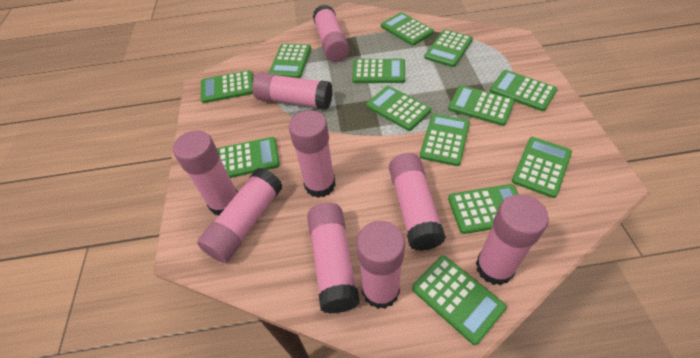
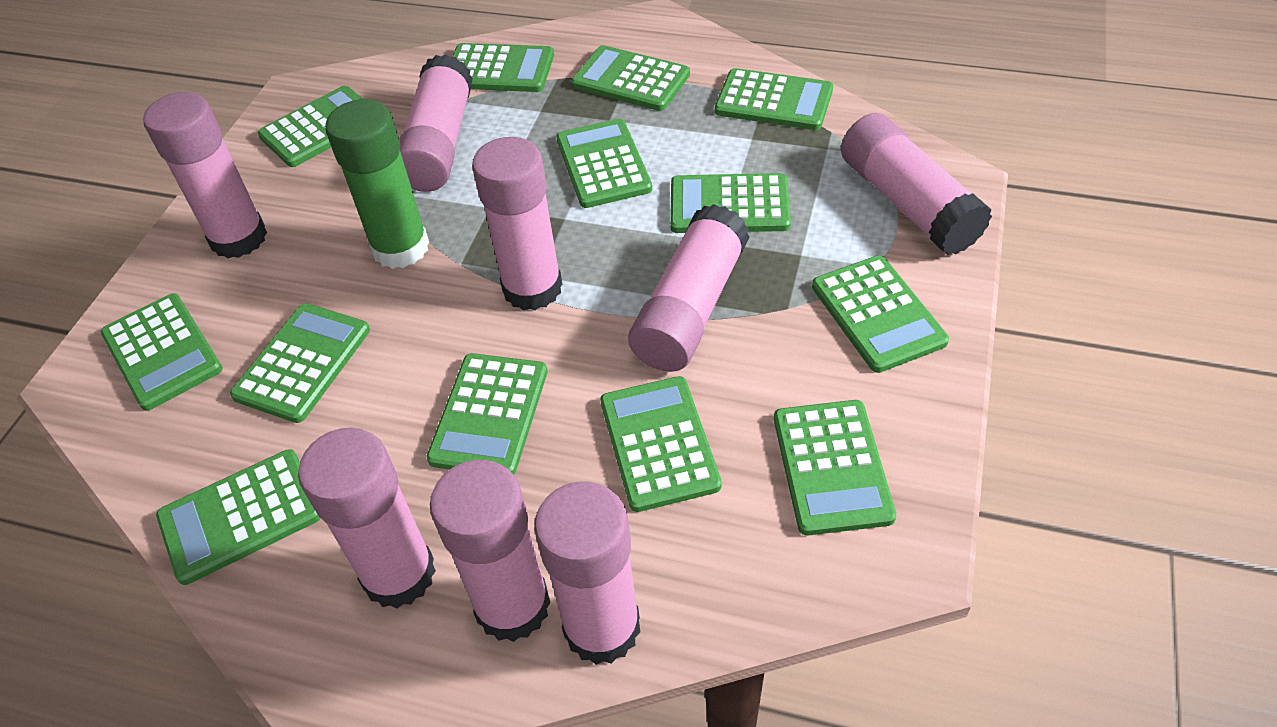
green glue stick: 0 -> 1
pink glue stick: 9 -> 8

